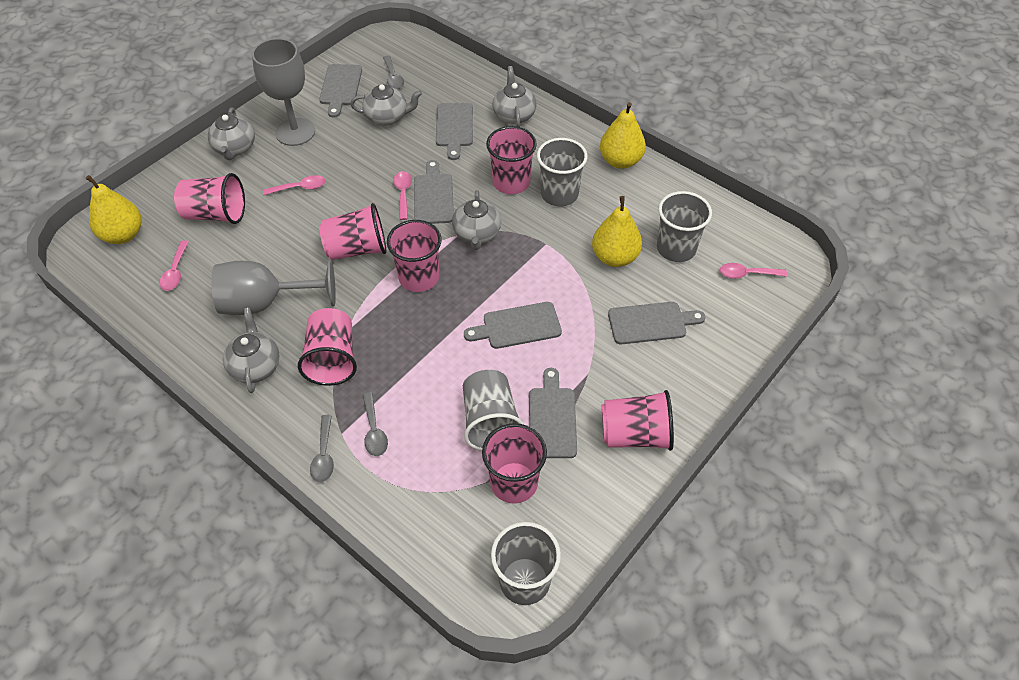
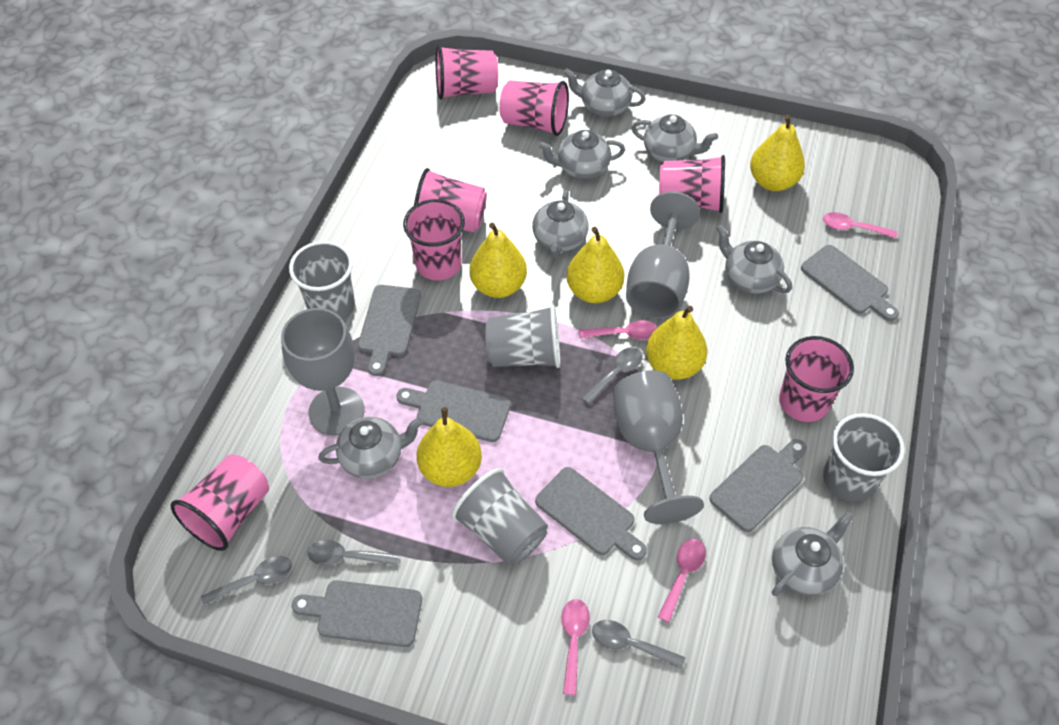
grey goblet: 2 -> 3
grey spoon: 3 -> 4
grey teapot: 5 -> 7
yellow pear: 3 -> 5

